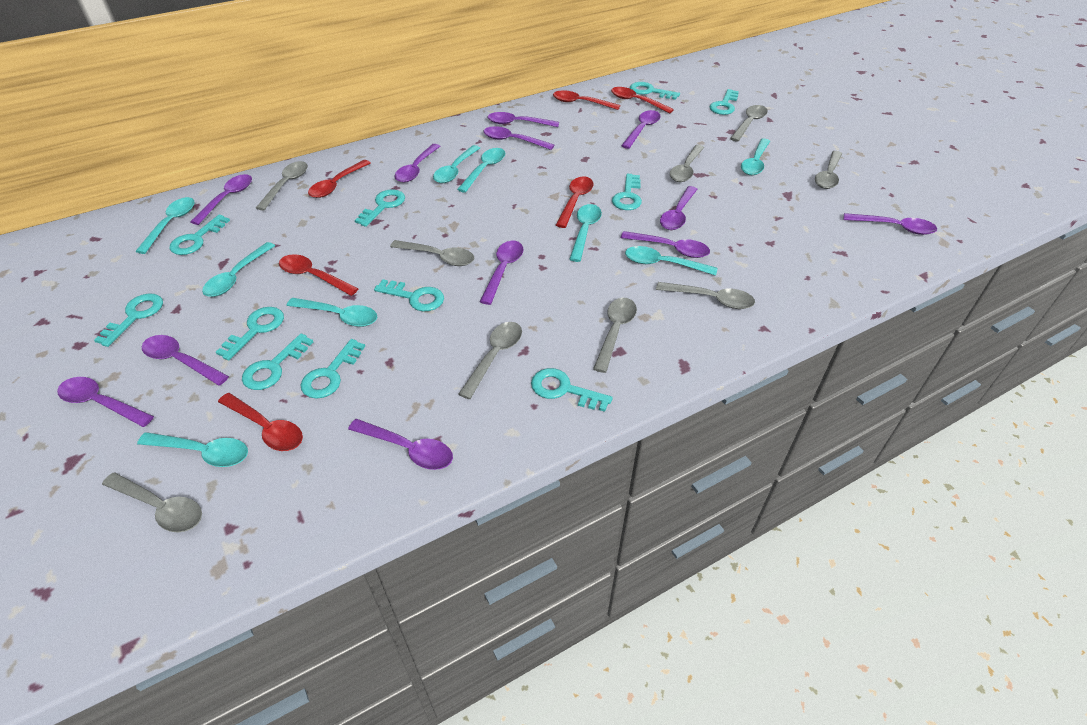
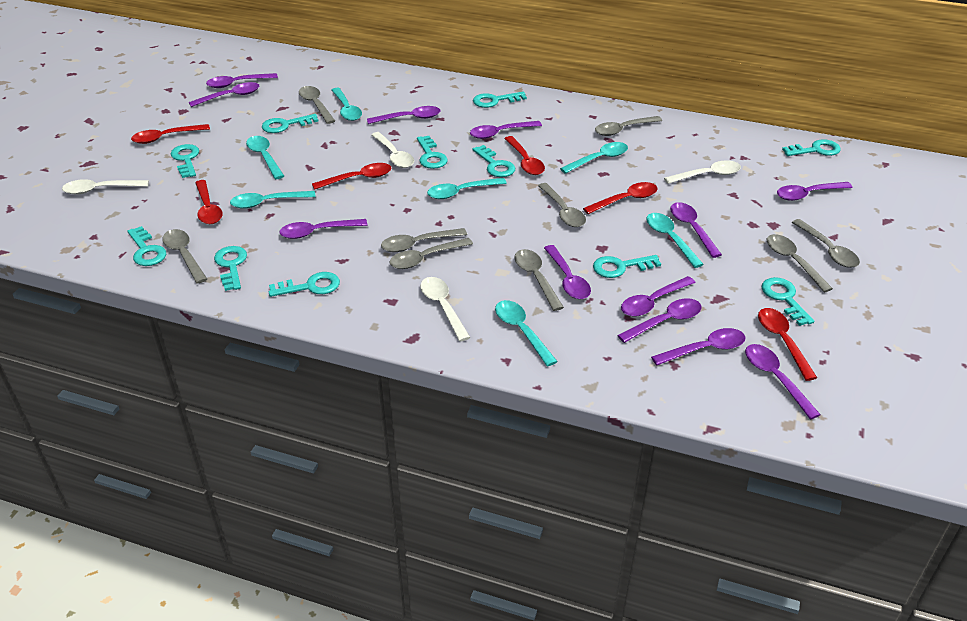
turquoise spoon: 9 -> 7
white spoon: 0 -> 4

